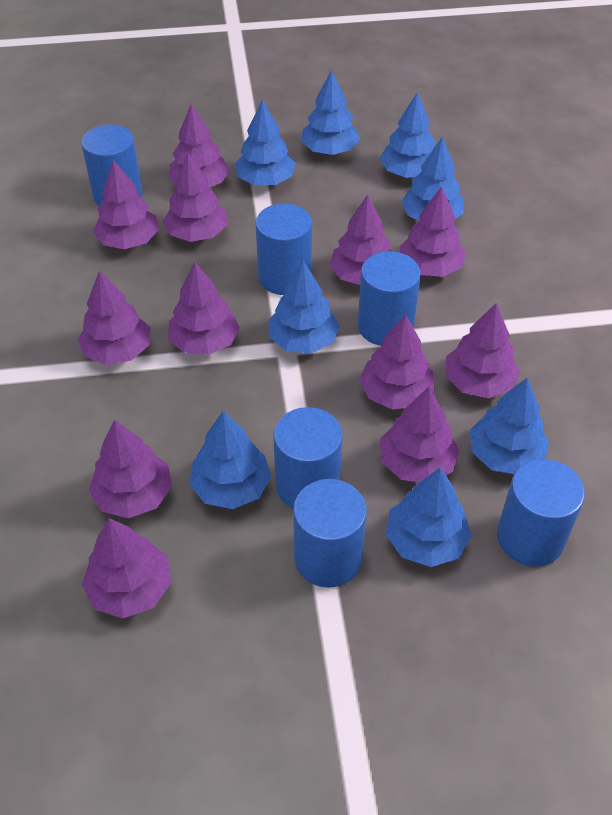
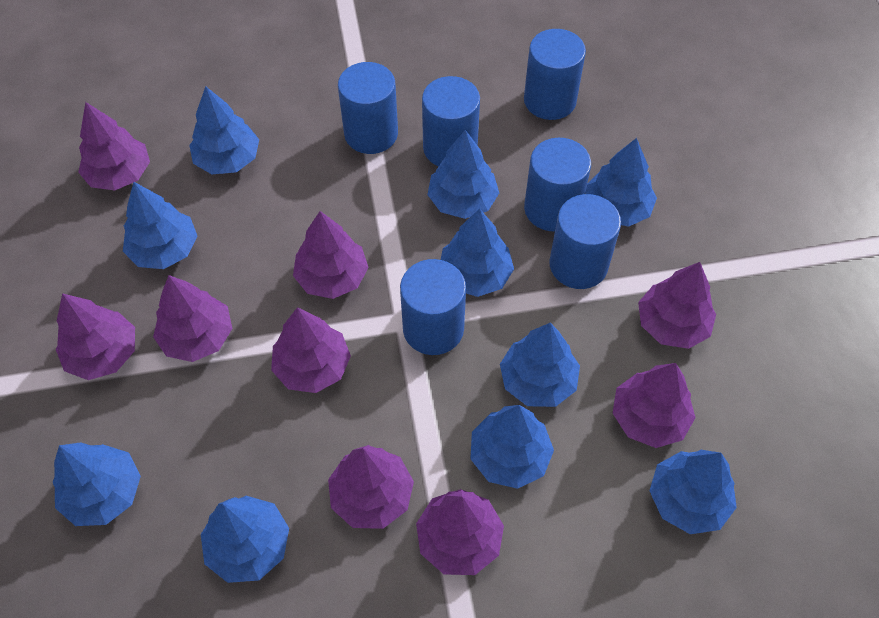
blue tree: 8 -> 10
purple tree: 12 -> 9

